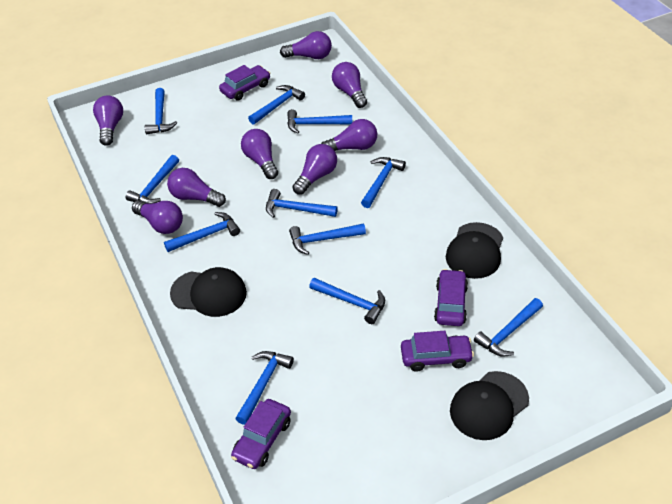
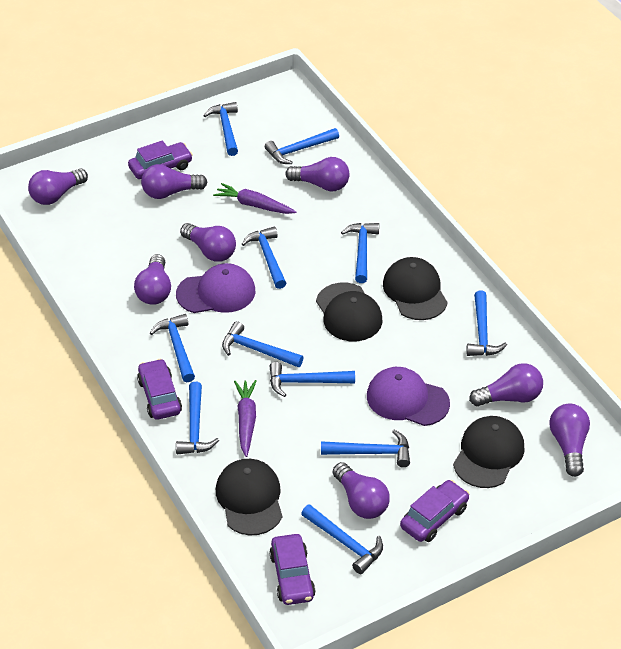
black cap: 3 -> 4
purple cap: 0 -> 2
purple carrot: 0 -> 2

